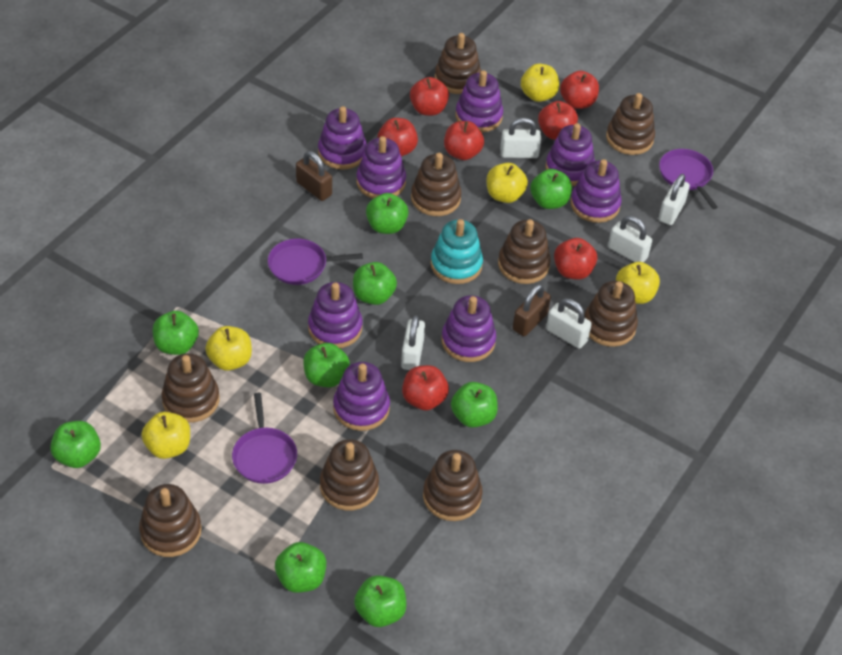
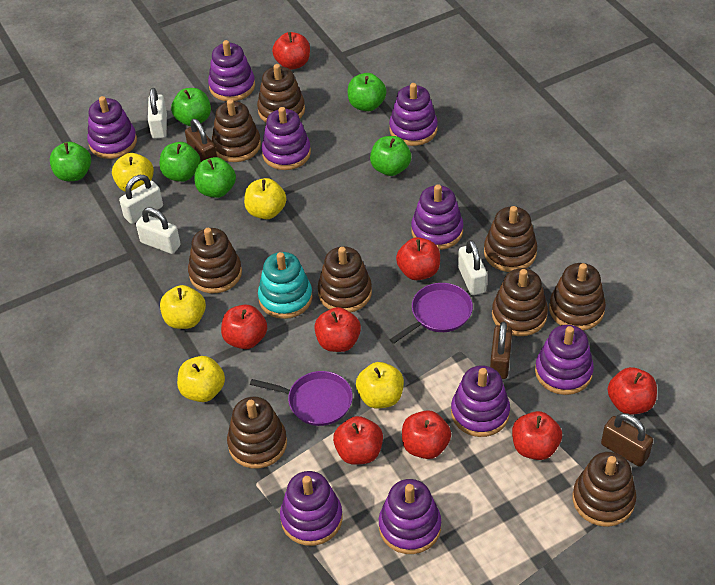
brown padlock: 2 -> 3
green apple: 9 -> 6
purple pan: 3 -> 2
purple stacking toy: 8 -> 9
red apple: 7 -> 8
white padlock: 5 -> 4

